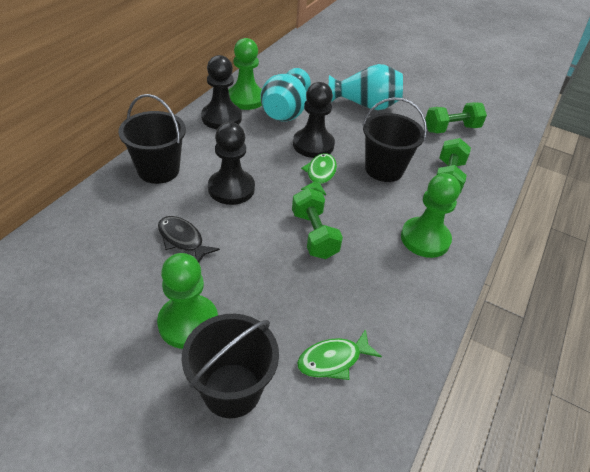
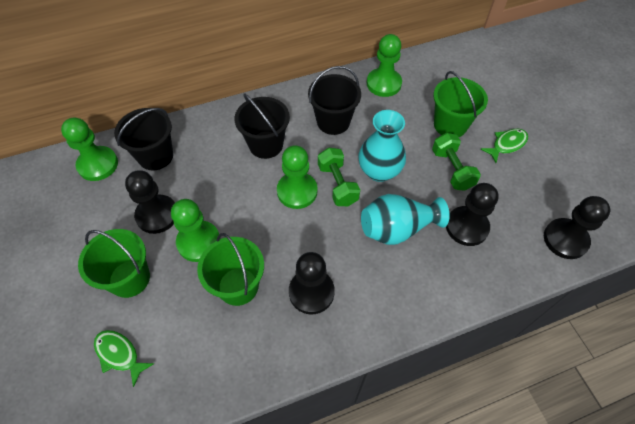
black fish: 1 -> 0
black pawn: 3 -> 4
green bucket: 0 -> 3
green dumbbell: 3 -> 2
green pawn: 3 -> 4

